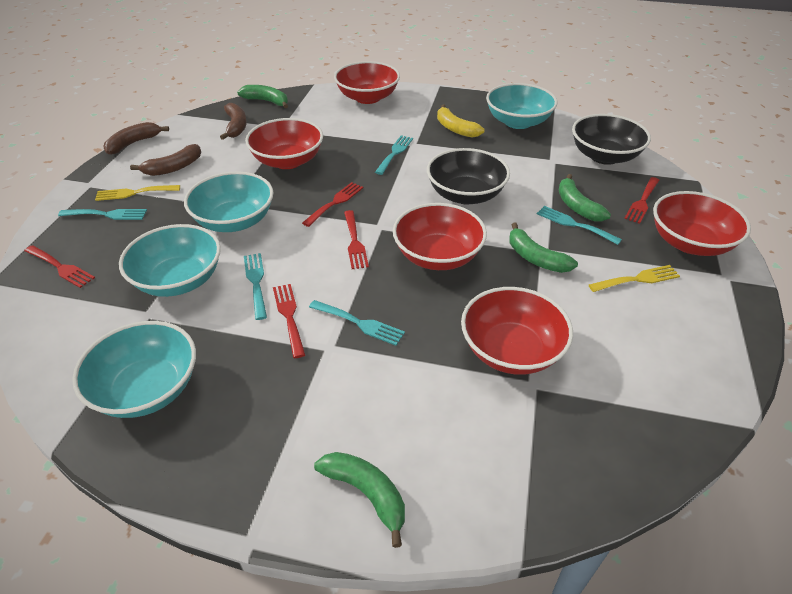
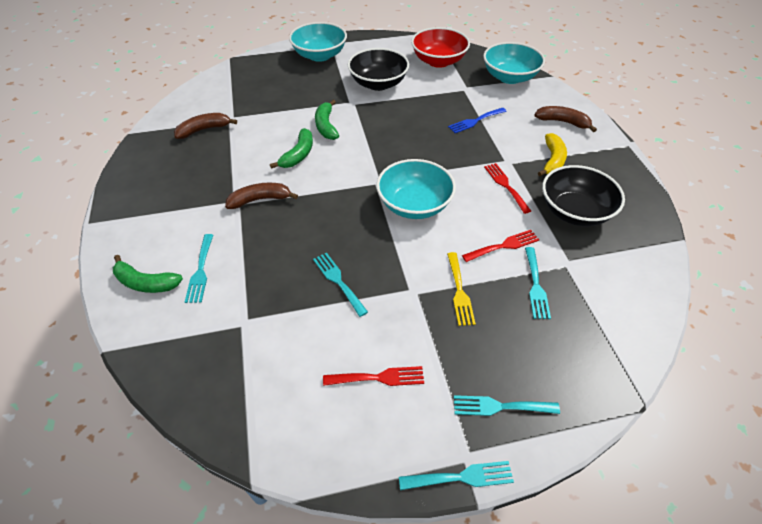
blue fork: 0 -> 1
green banana: 4 -> 3
red bowl: 5 -> 1
red fork: 5 -> 3
turquoise bowl: 4 -> 3
yellow fork: 2 -> 1

